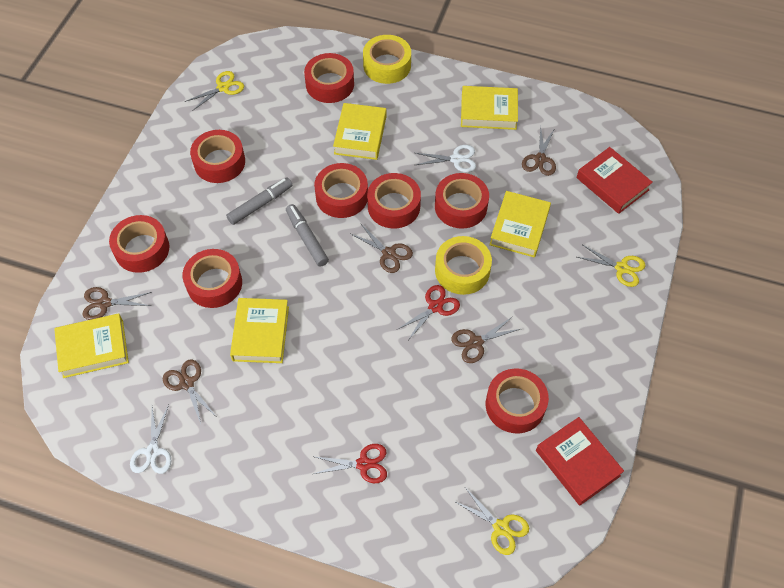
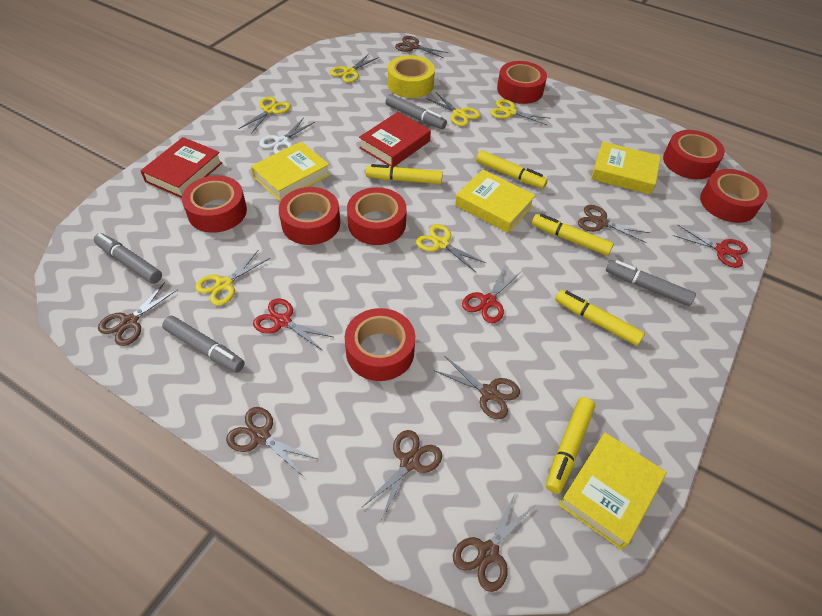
brown scissors: 5 -> 7
grey marker: 2 -> 4
red scissors: 2 -> 3
red tape: 8 -> 7
white scissors: 2 -> 1
yellow book: 5 -> 4
yellow marker: 0 -> 5
yellow scissors: 3 -> 6
yellow tape: 2 -> 1

